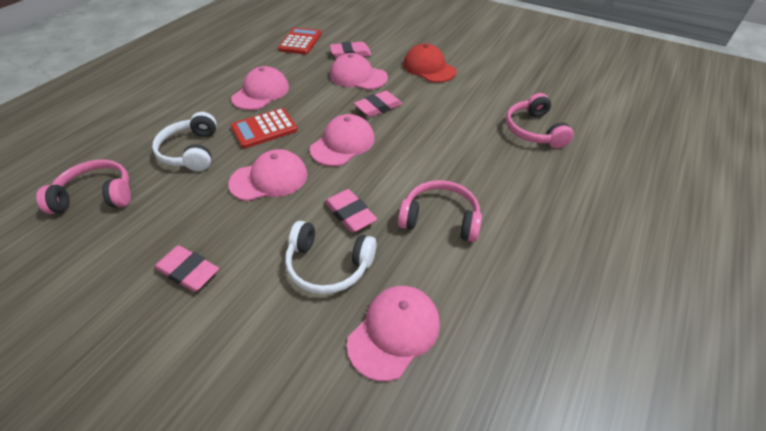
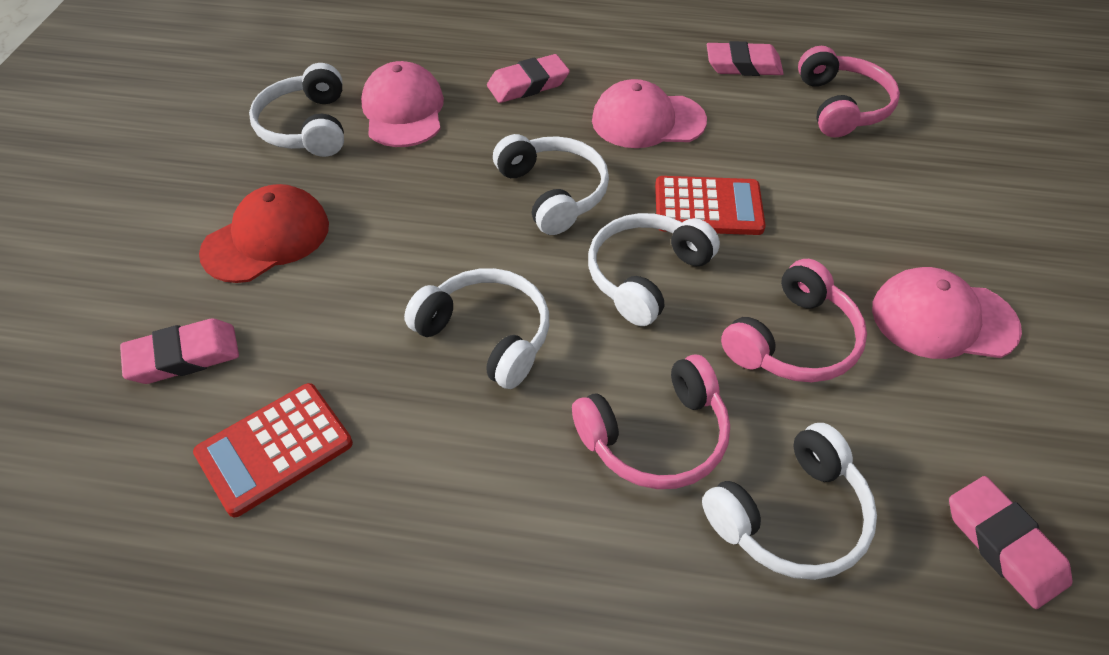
pink cap: 5 -> 3
white headphones: 2 -> 5

